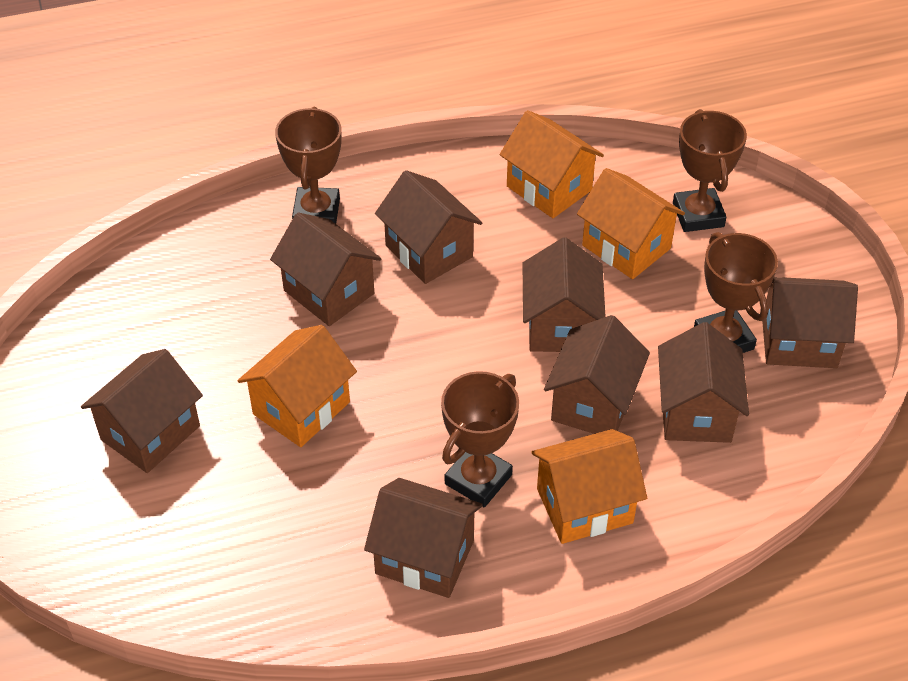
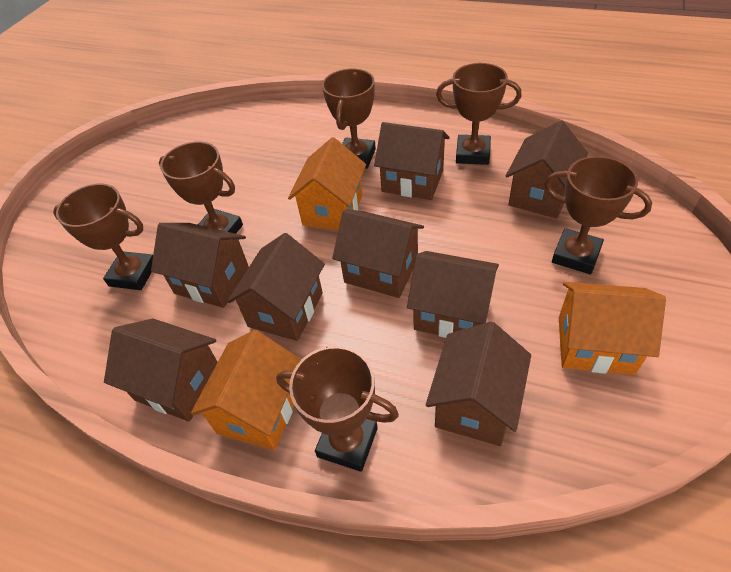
brown trophy: 4 -> 6
orange house: 4 -> 3

